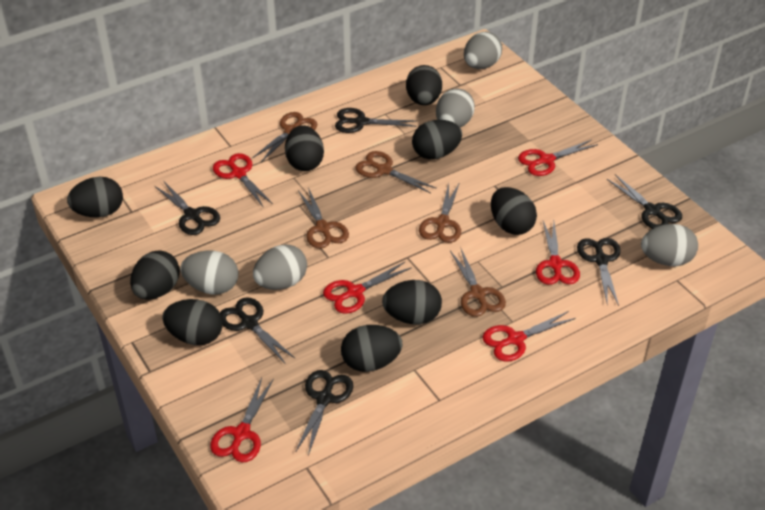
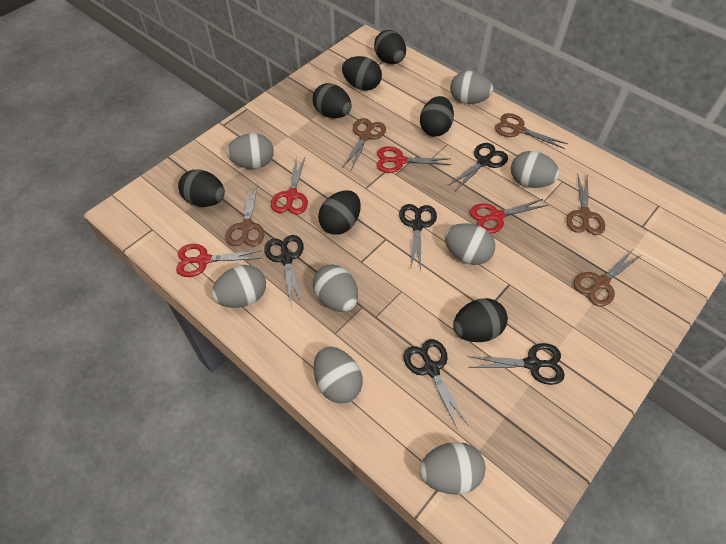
black egg: 9 -> 7
black scissors: 6 -> 5
grey egg: 5 -> 8
red scissors: 6 -> 4

